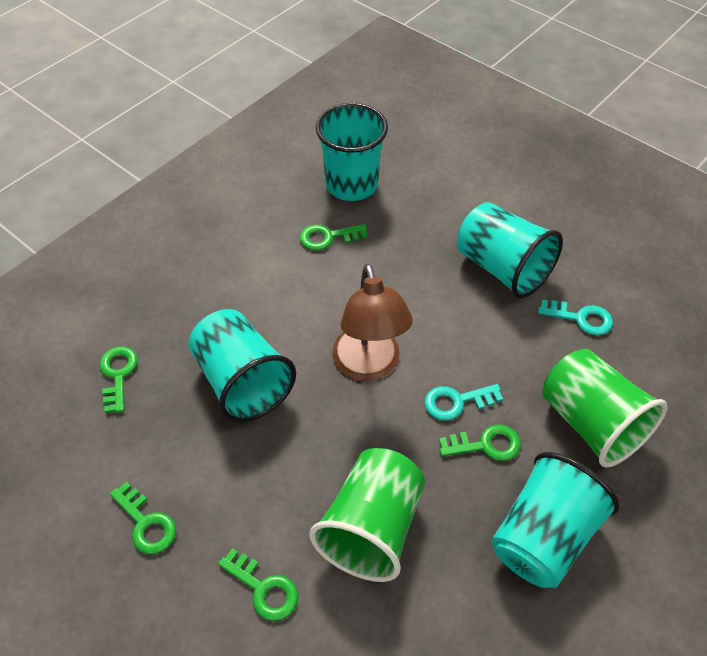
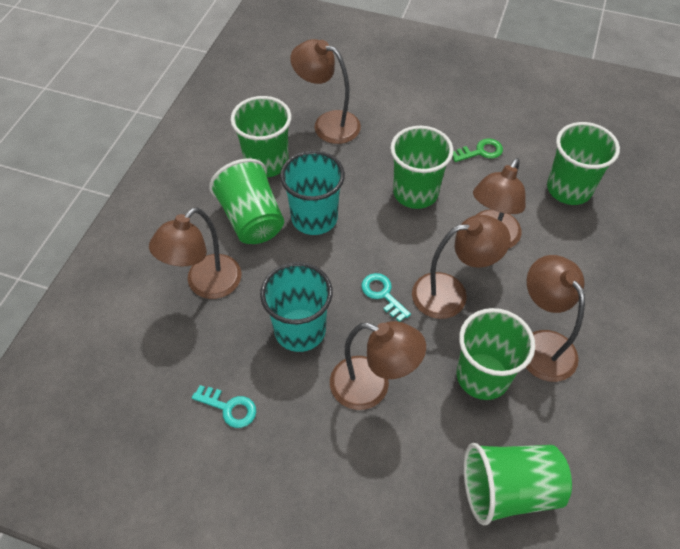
brown lamp: 1 -> 6
green cup: 2 -> 6
green key: 5 -> 1
turquoise cup: 4 -> 2

